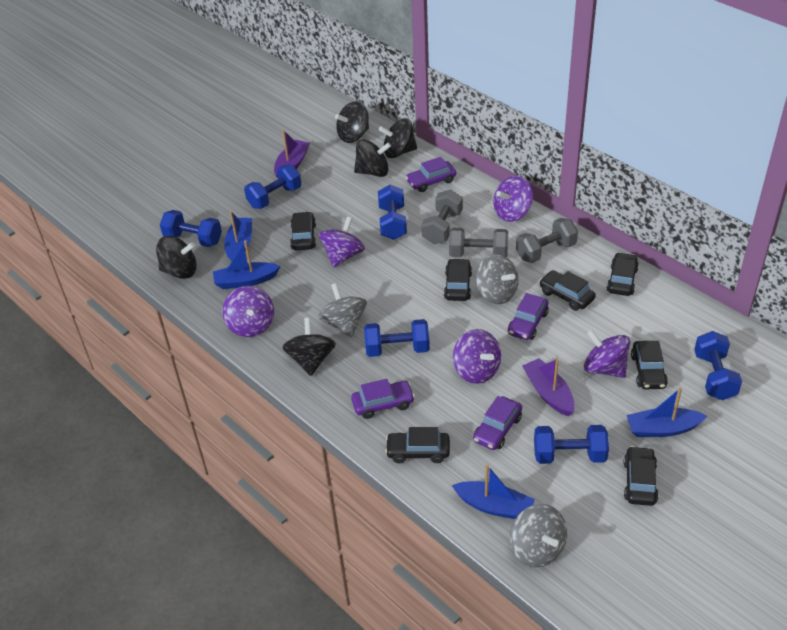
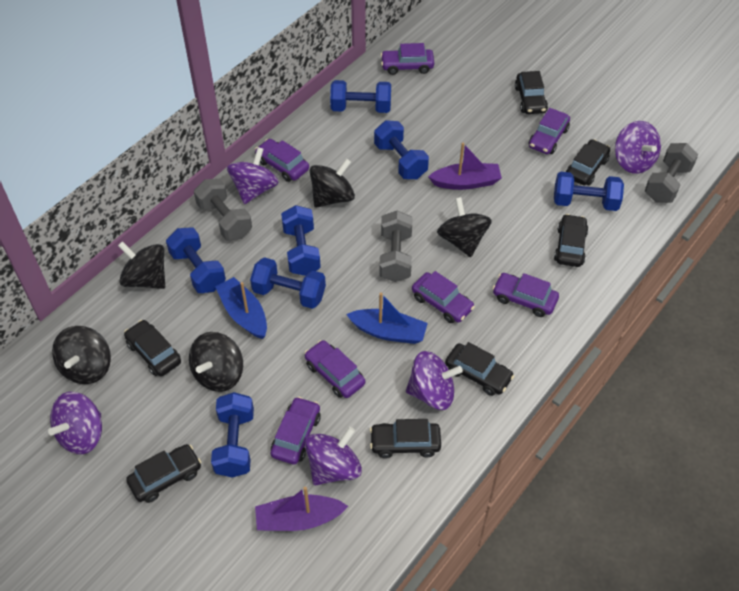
blue boat: 4 -> 2
blue dumbbell: 6 -> 7
grey spinning top: 3 -> 0
purple car: 4 -> 7

